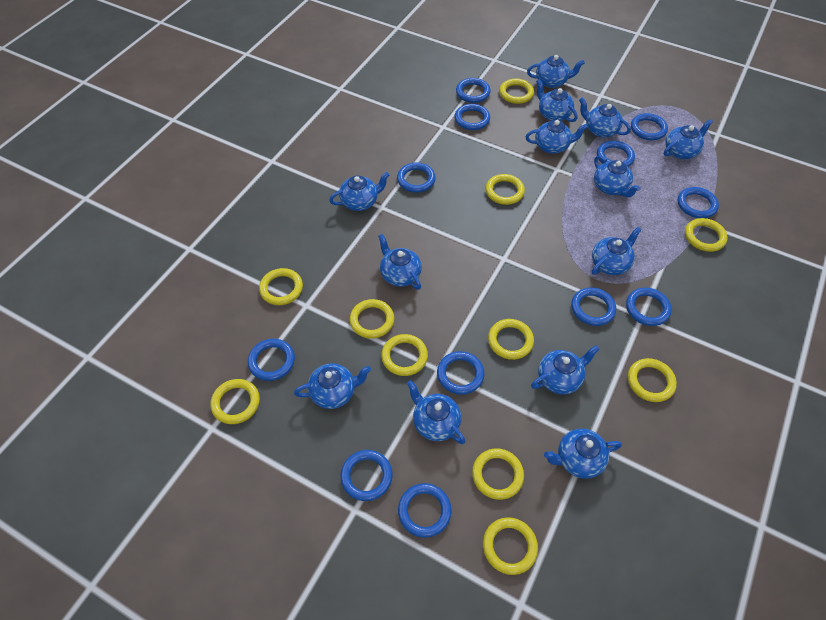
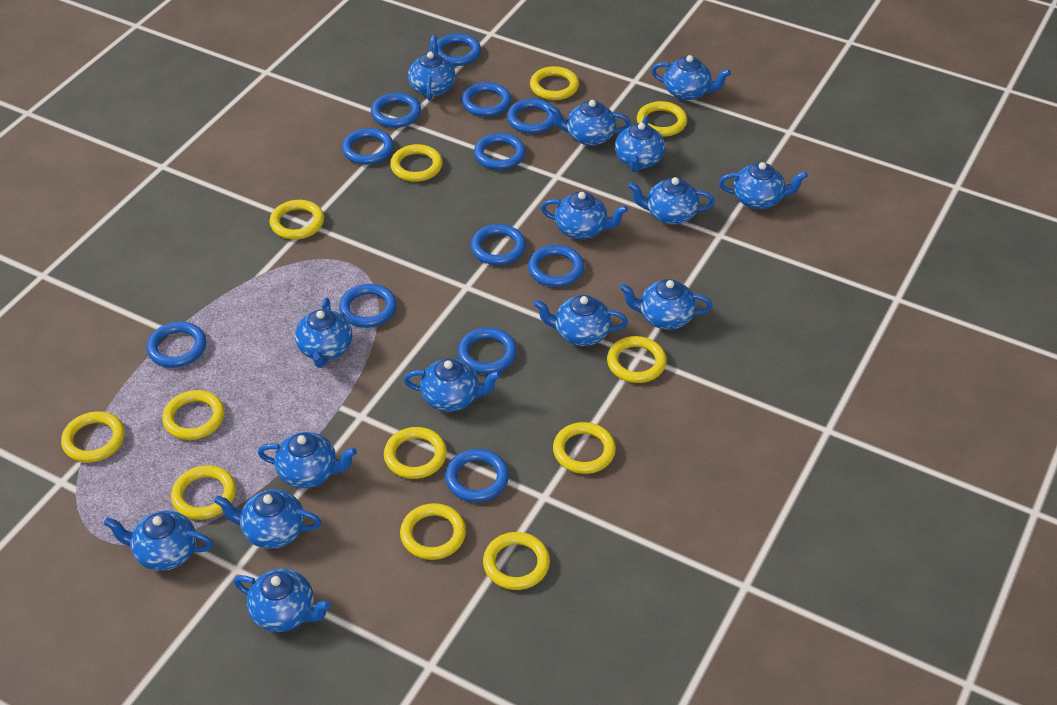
blue teapot: 13 -> 15
yellow ring: 11 -> 12

